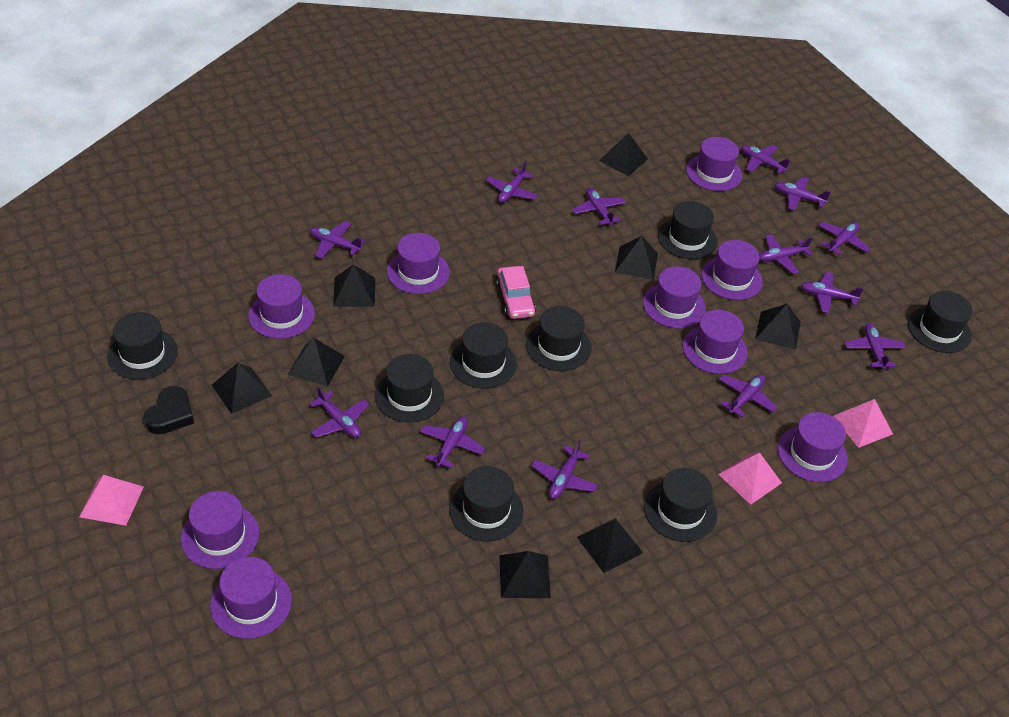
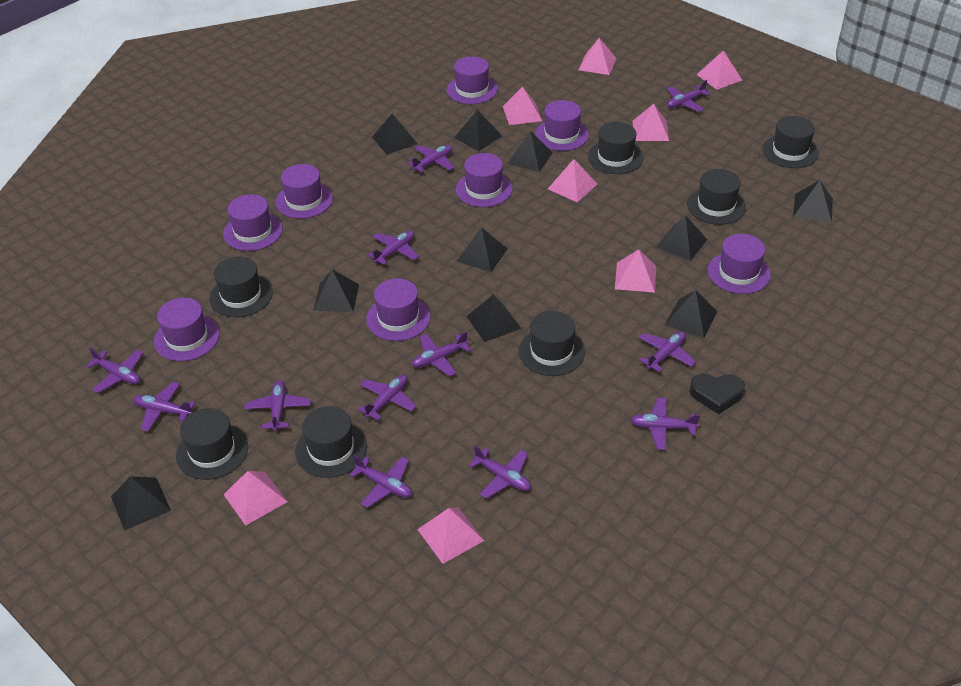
black hat: 8 -> 7
black pyramid: 8 -> 10
pink car: 1 -> 0
pink pyramid: 3 -> 8
purple hat: 9 -> 8
purple plane: 13 -> 12

